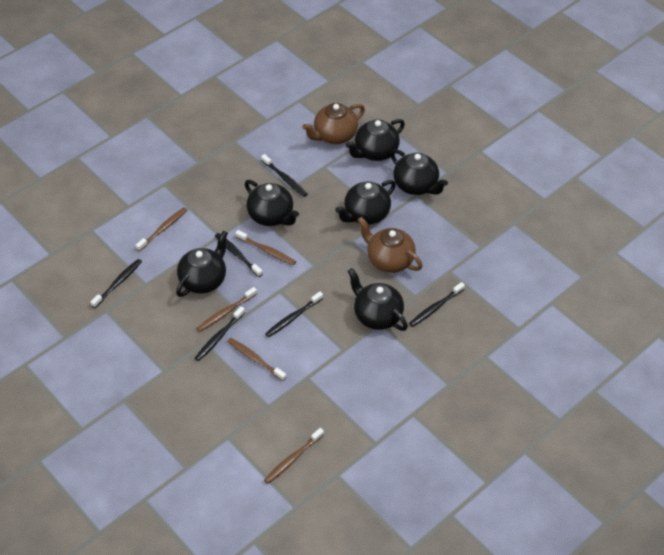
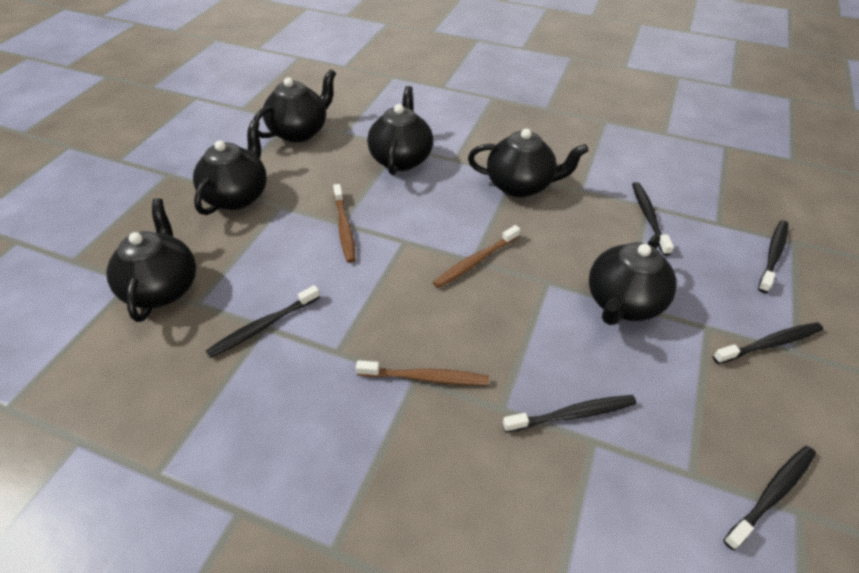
brown teapot: 2 -> 0
brown toothbrush: 5 -> 3

